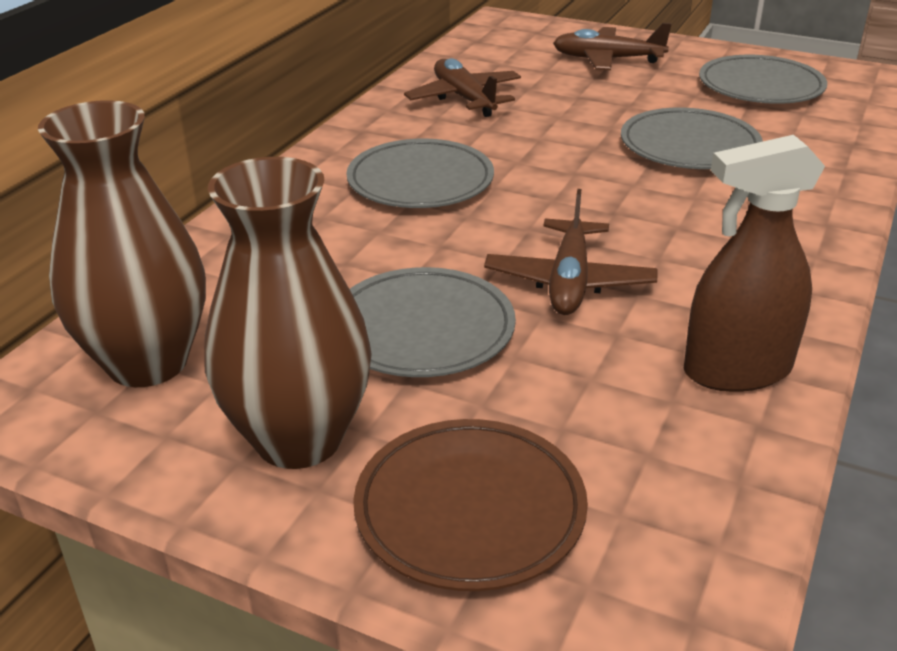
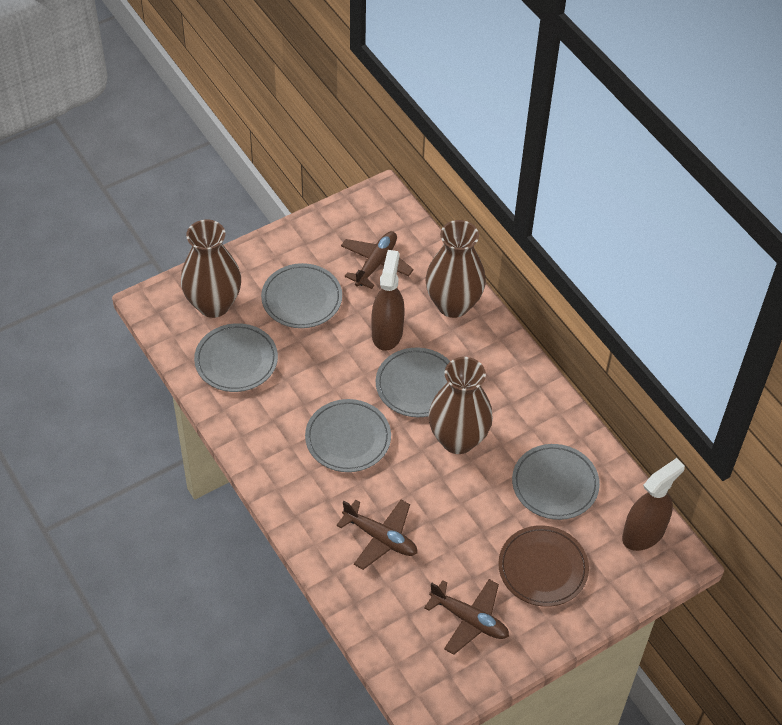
brown spray bottle: 1 -> 2
brown vase: 2 -> 3
grey plate: 4 -> 5

